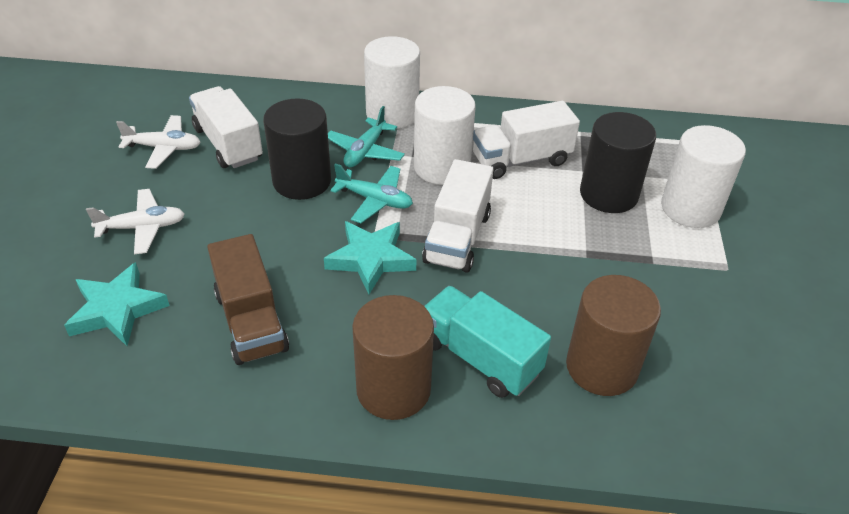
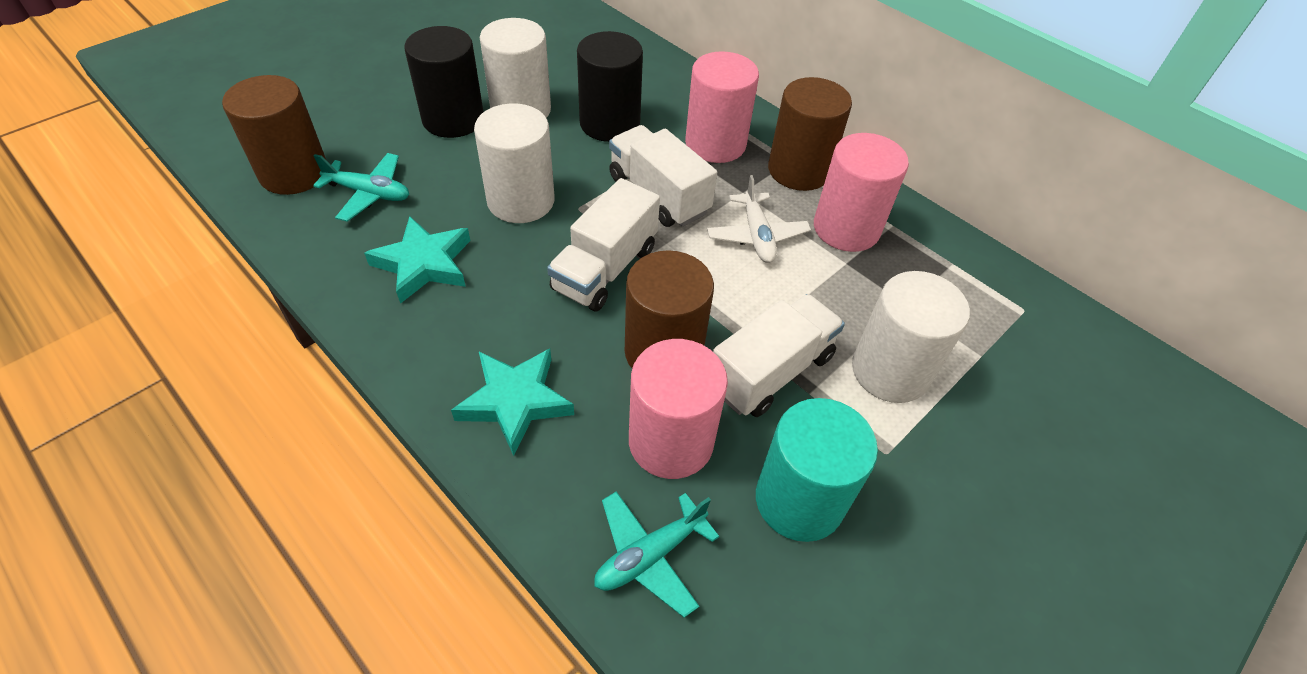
brown cylinder: 2 -> 3
brown truck: 1 -> 0
pink cylinder: 0 -> 3
turquoise cylinder: 0 -> 1
turquoise truck: 1 -> 0
white plane: 2 -> 1

